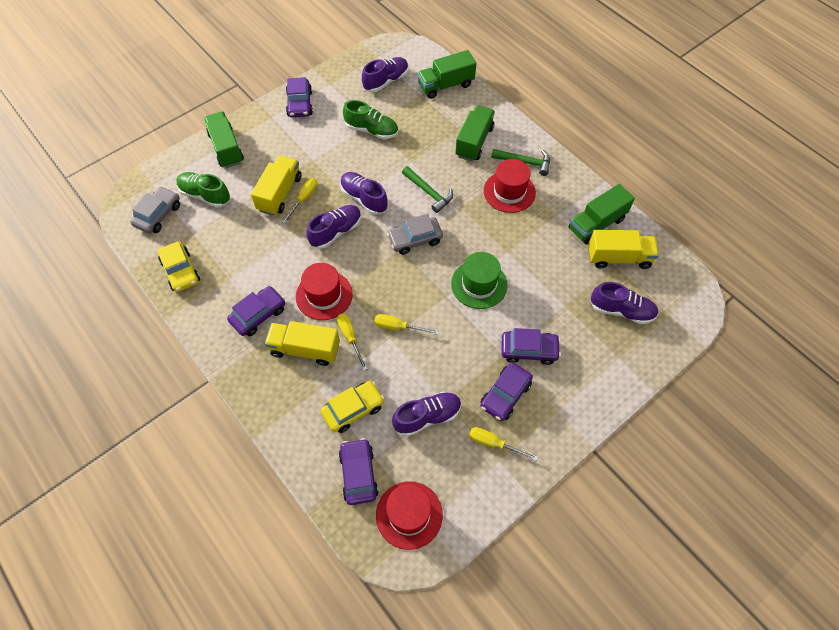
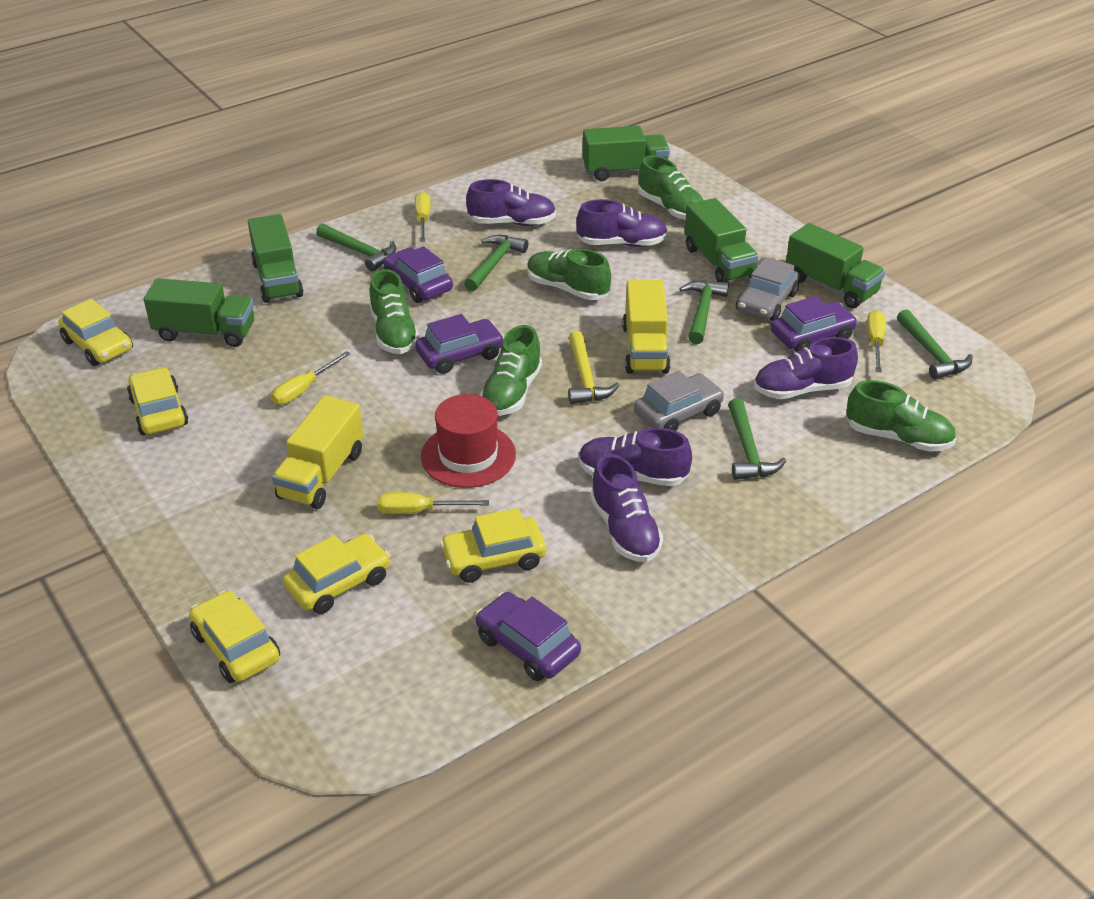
green hammer: 2 -> 5
green hat: 1 -> 0
green shoe: 2 -> 5
green truck: 4 -> 5
purple car: 5 -> 4
red hat: 3 -> 1
yellow car: 2 -> 5
yellow hammer: 0 -> 1
yellow truck: 3 -> 2

